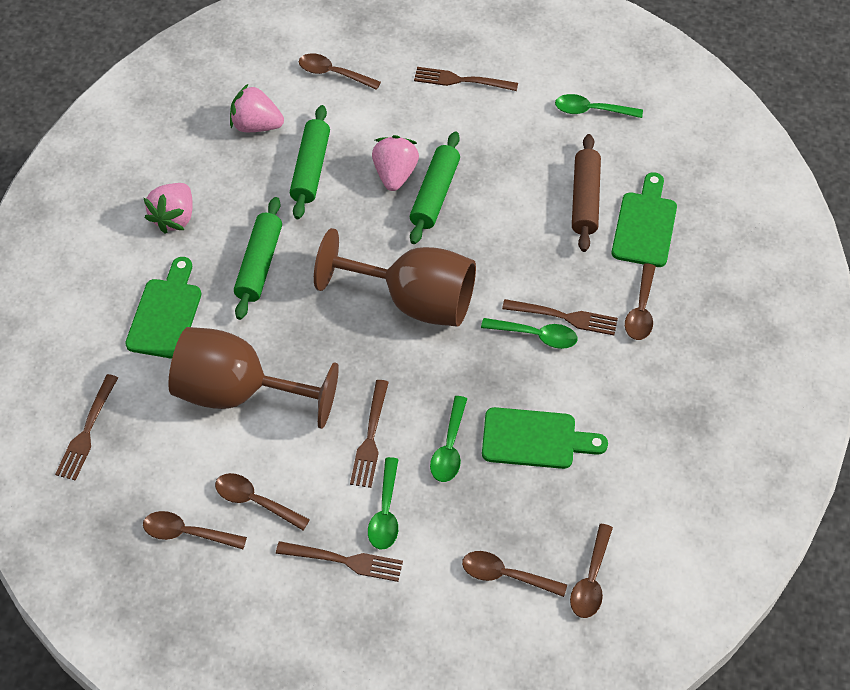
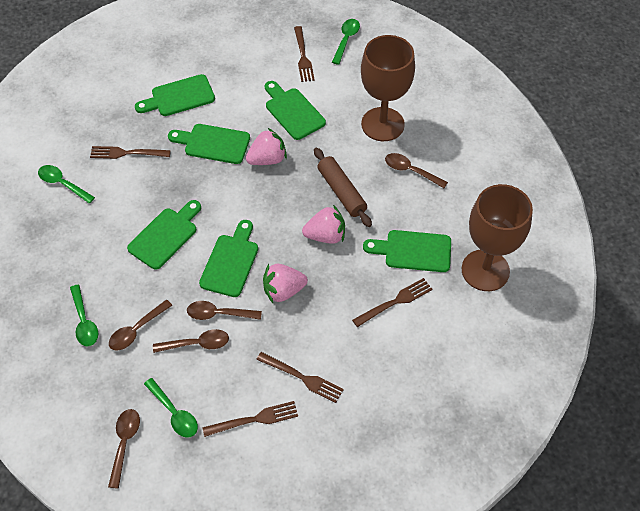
brown spoon: 6 -> 5
green cutting board: 3 -> 6
green rolling pin: 3 -> 0

